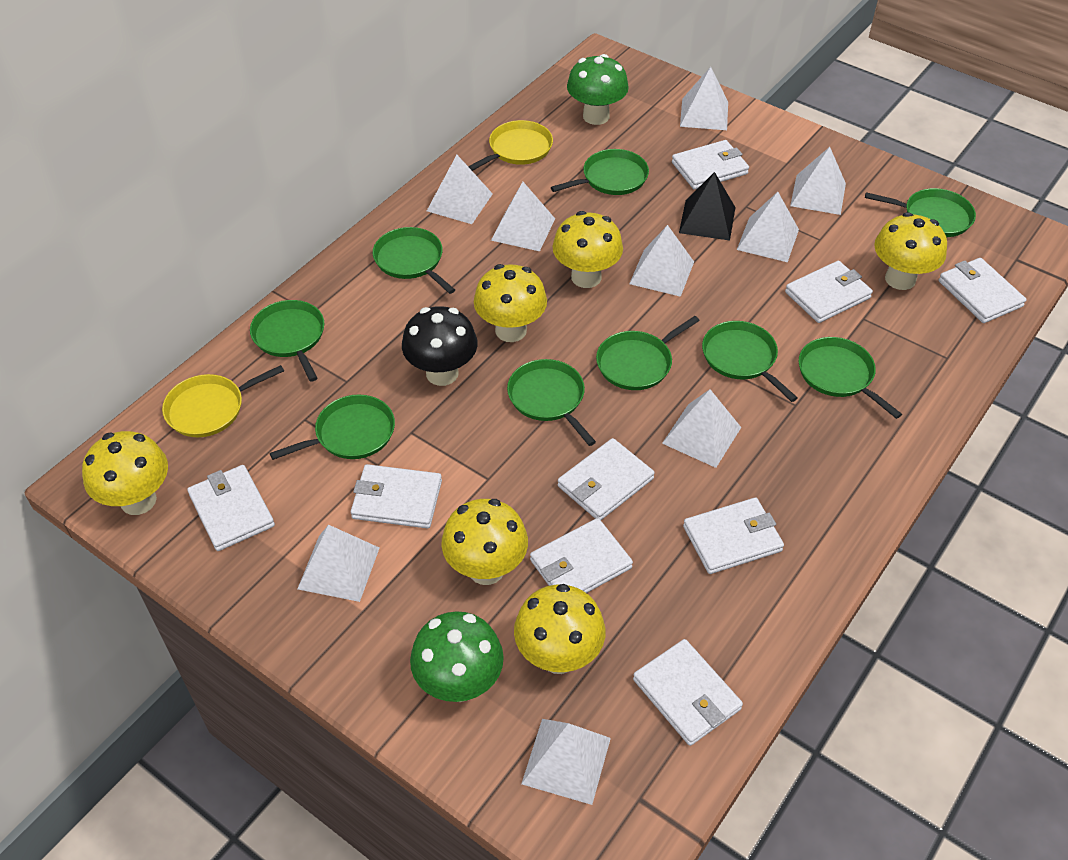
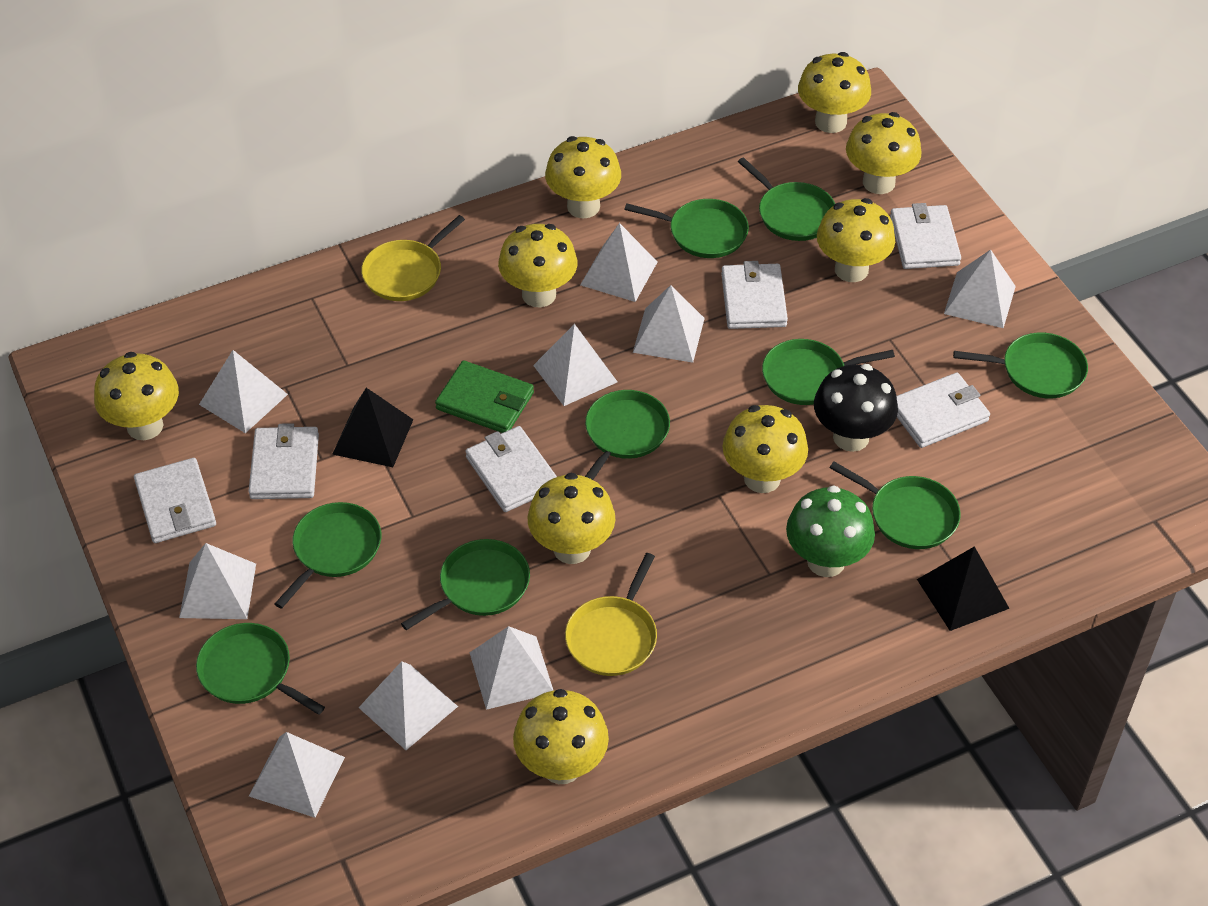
black pyramid: 1 -> 2
green mushroom: 2 -> 1
green wallet: 0 -> 1
white wallet: 9 -> 6
yellow mushroom: 6 -> 9

